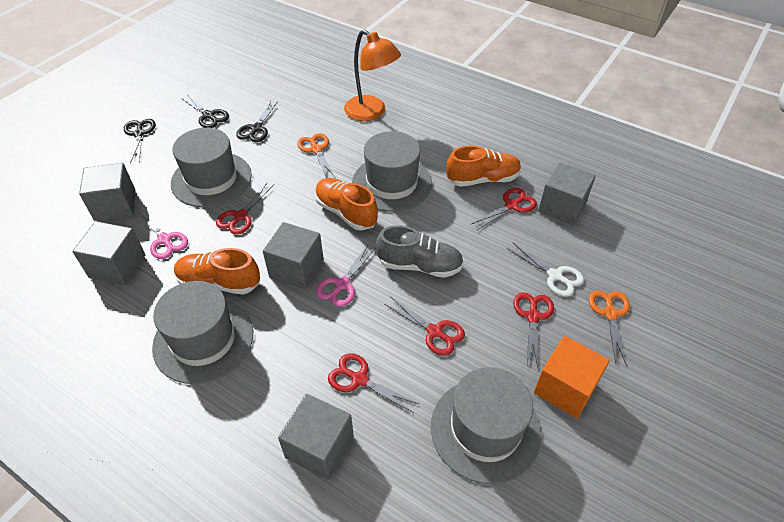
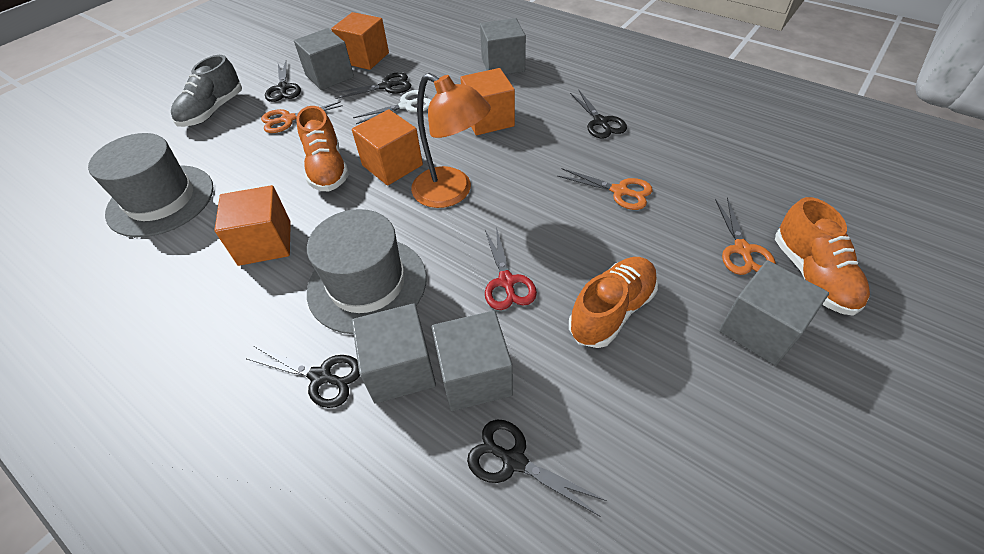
black scissors: 3 -> 5
grey hat: 4 -> 2
orange cube: 1 -> 4
orange scissors: 2 -> 3
pink scissors: 2 -> 0
red scissors: 5 -> 1

